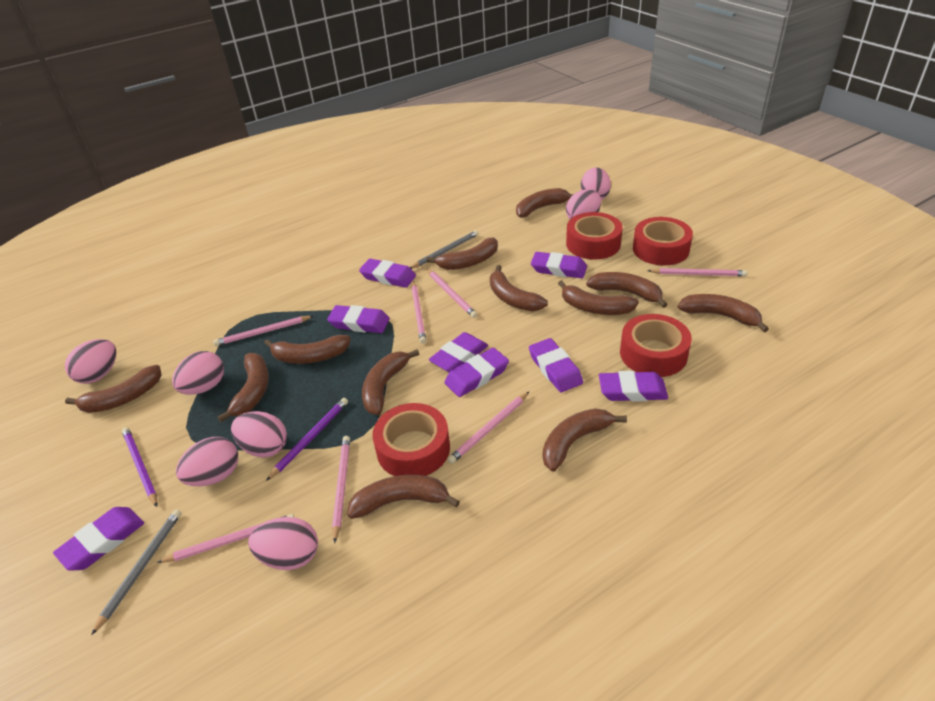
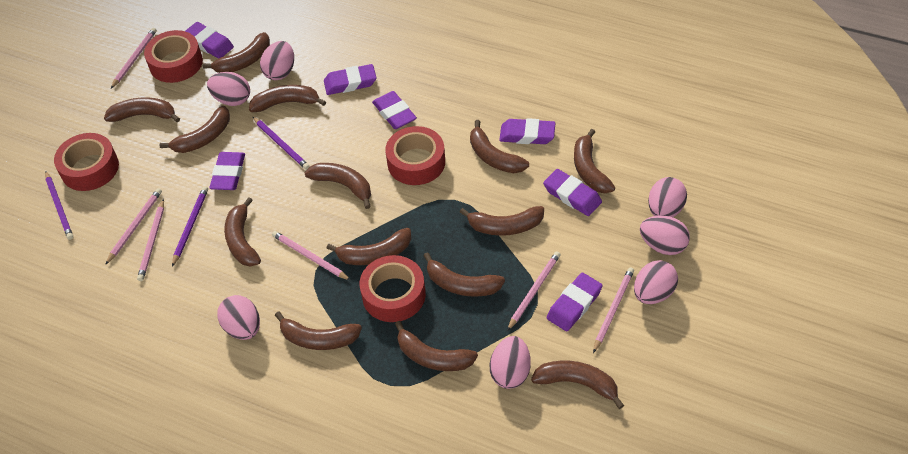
brown banana: 12 -> 14
grey pencil: 2 -> 0
pink pencil: 7 -> 6
purple eraser: 8 -> 7
purple pencil: 2 -> 3

